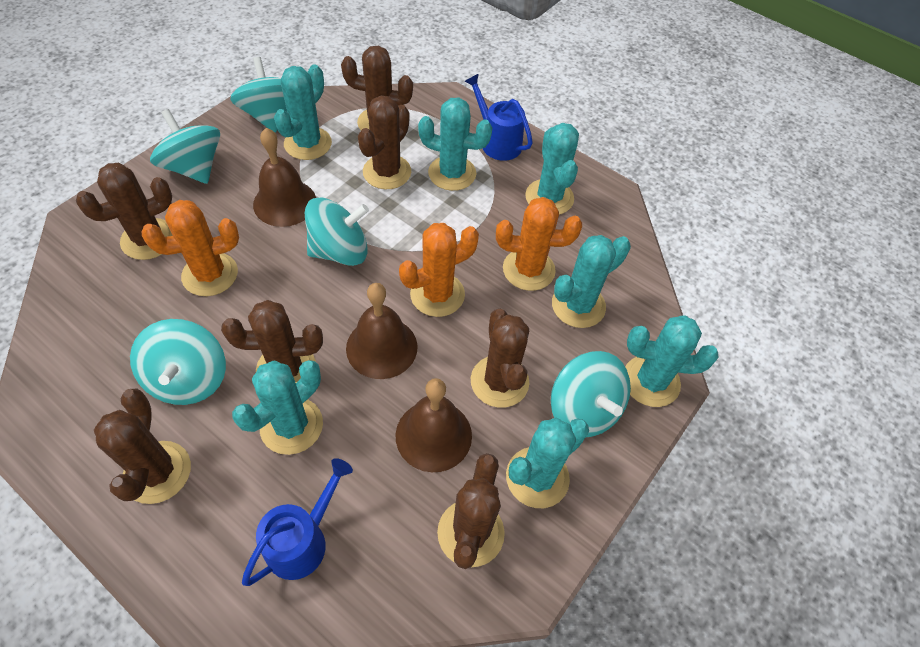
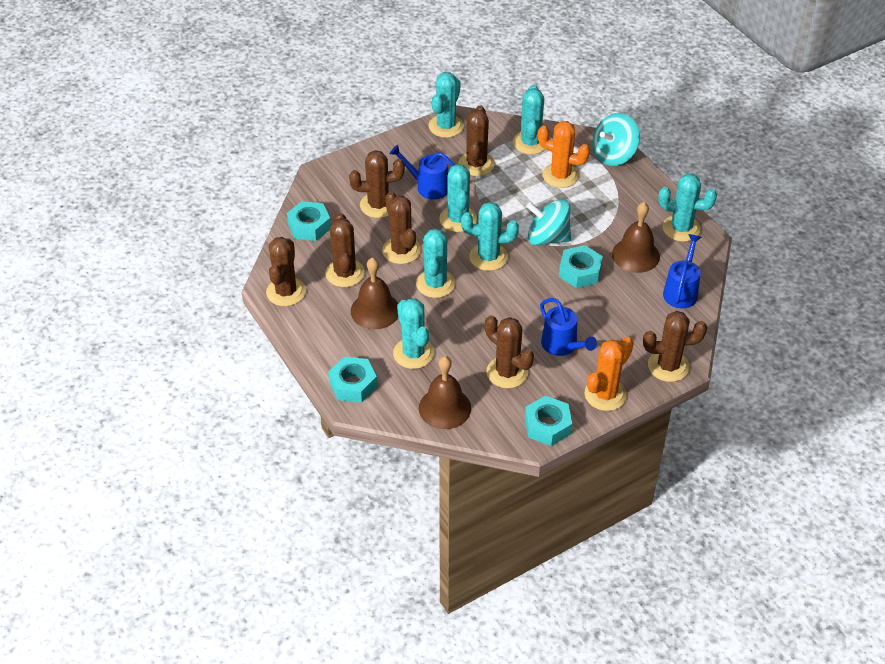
blue watering can: 2 -> 3
orange cactus: 3 -> 2
turquoise nut: 0 -> 4
turquoise spinning top: 5 -> 2

